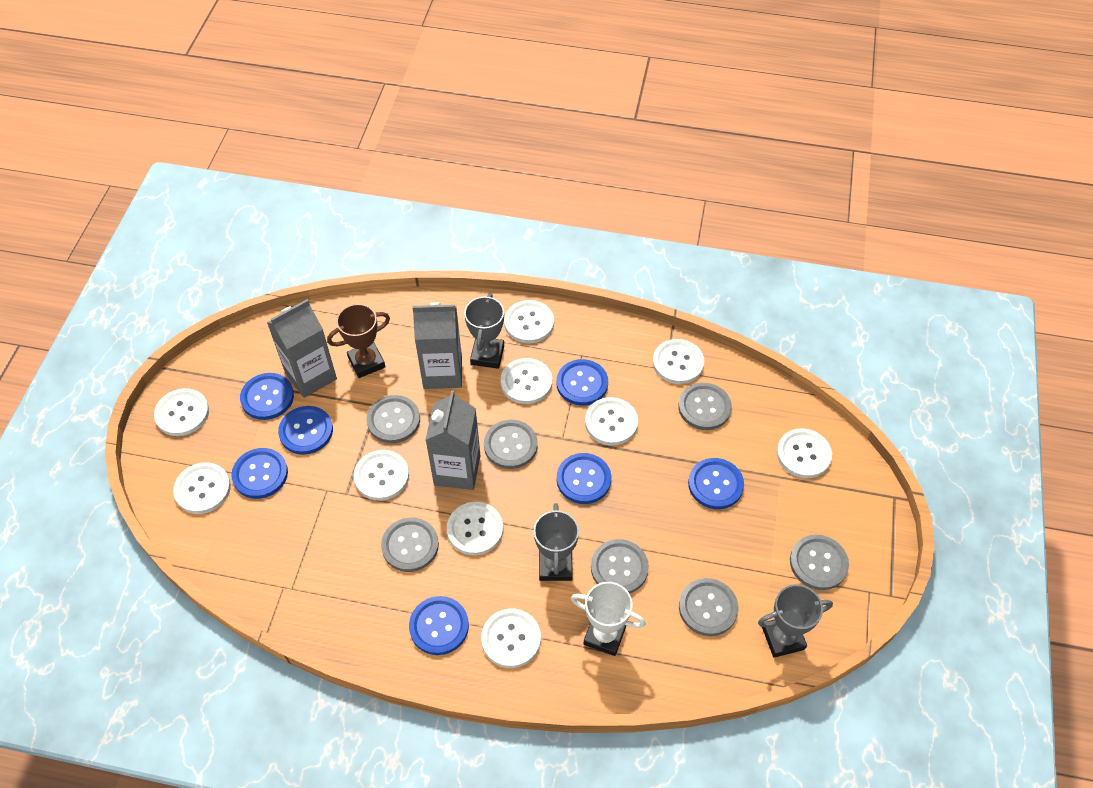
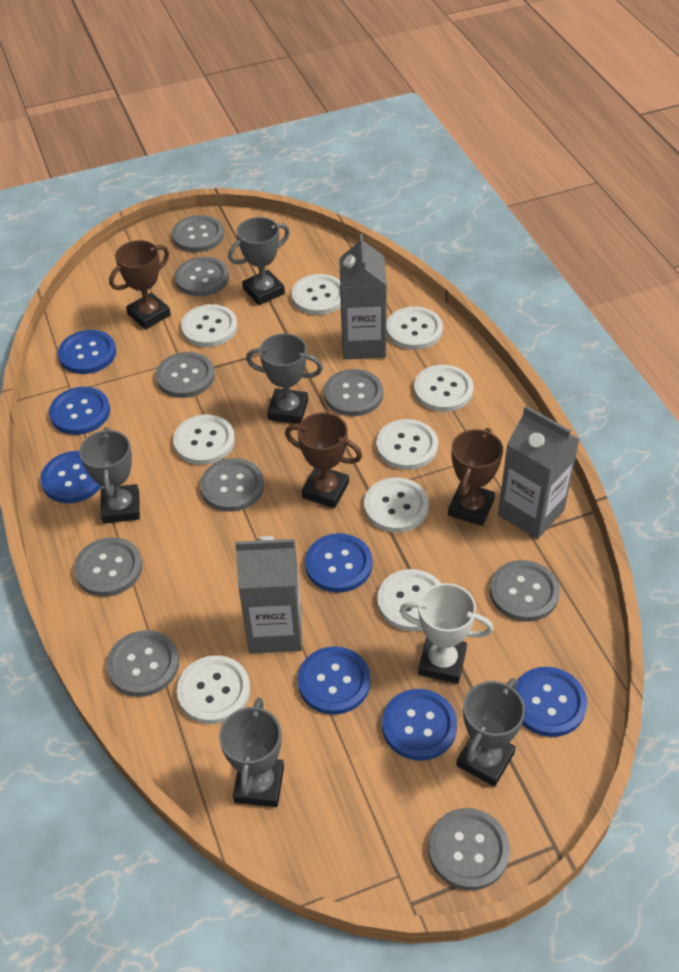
brown trophy: 1 -> 3
grey button: 7 -> 9
grey trophy: 3 -> 5
white button: 10 -> 9

